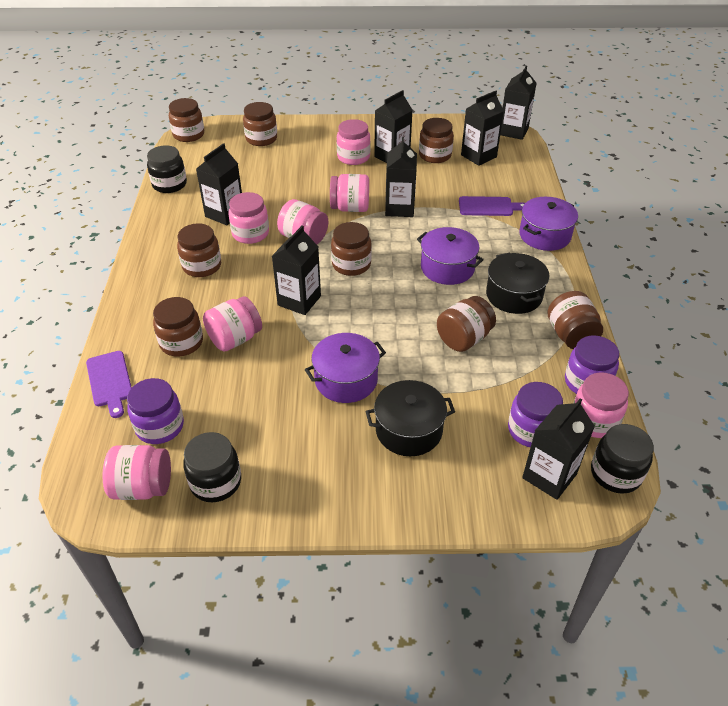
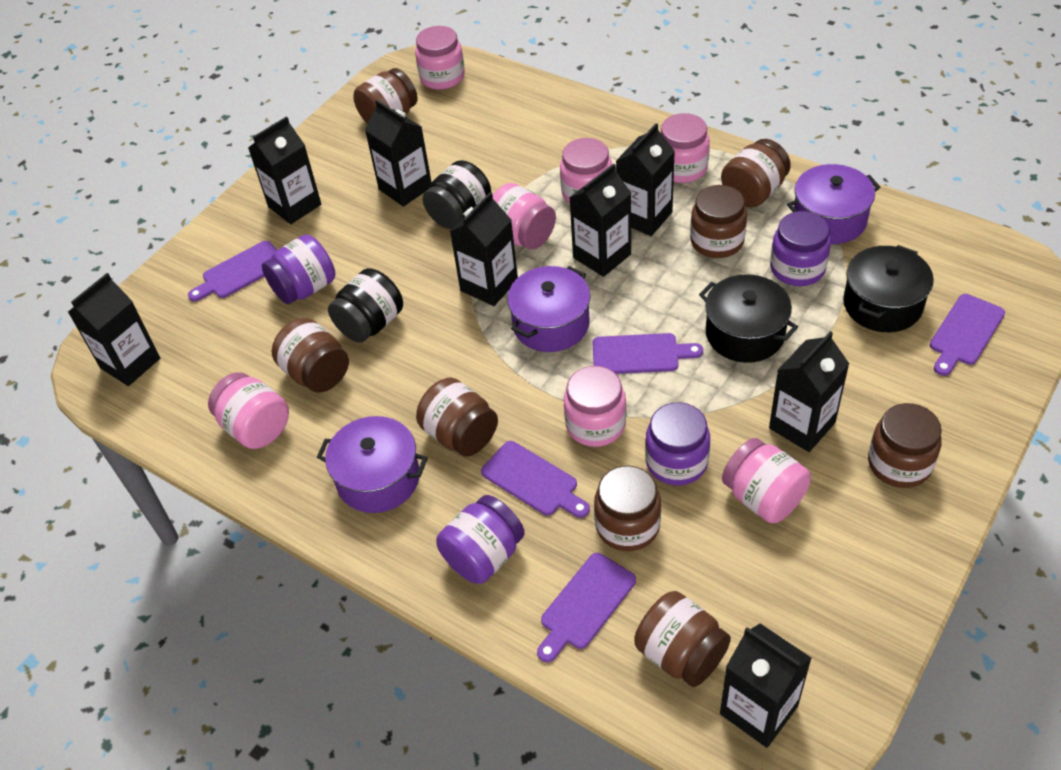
black carton: 7 -> 8
black jar: 3 -> 2
purple cutting board: 2 -> 5
purple jar: 3 -> 4

